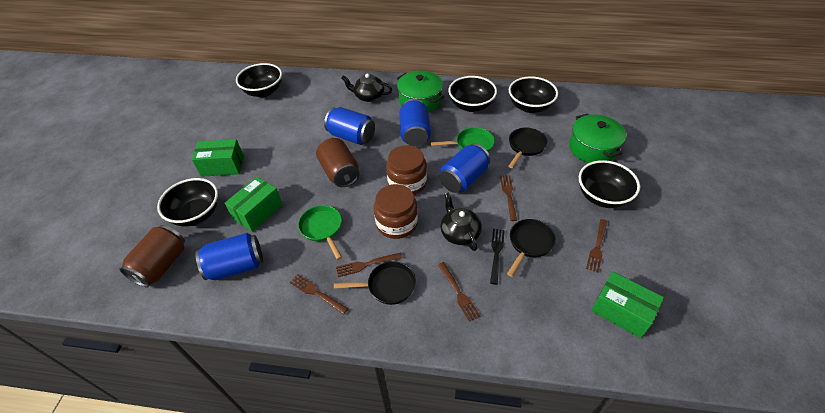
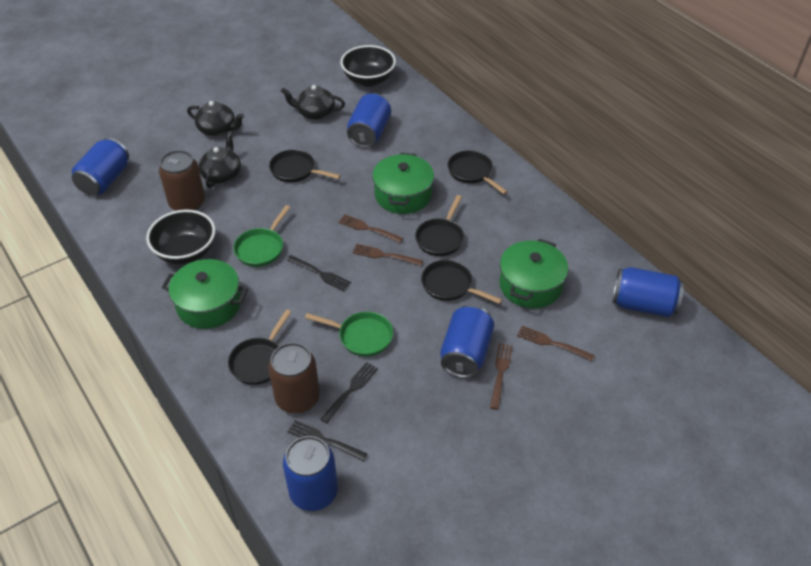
black bowl: 5 -> 2
black fork: 1 -> 3
black pan: 3 -> 5
black teapot: 2 -> 3
blue can: 4 -> 5
brown fork: 5 -> 4
brown jar: 2 -> 0
green box: 3 -> 0
green pot: 2 -> 3

